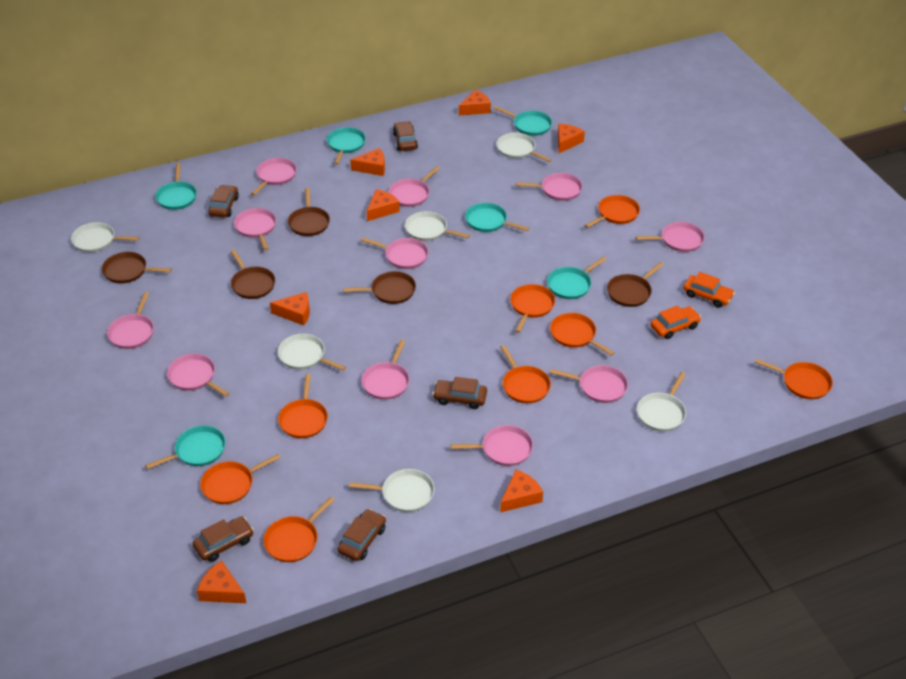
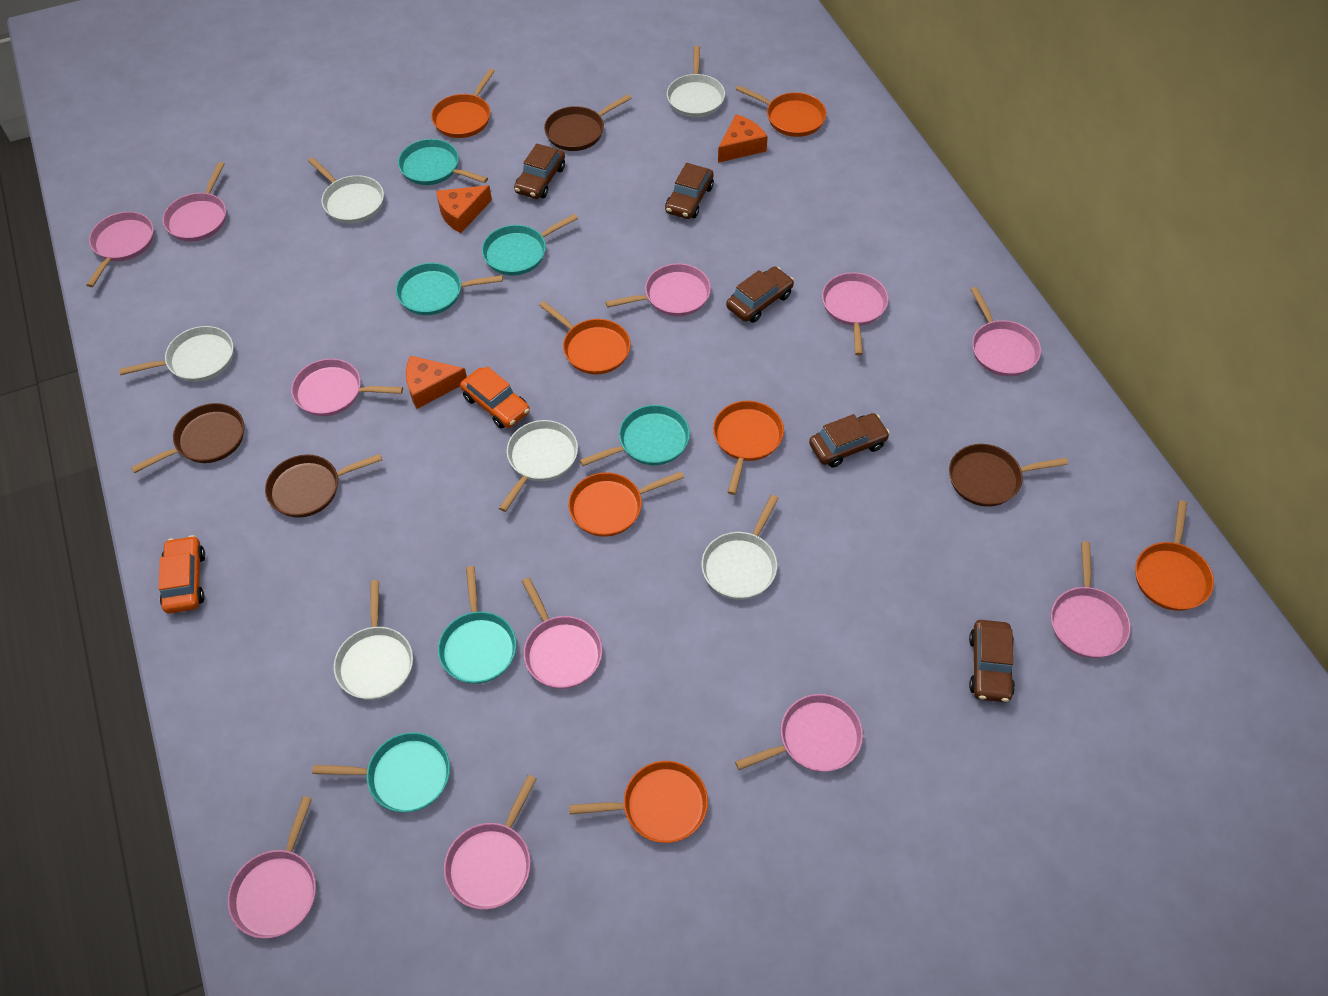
brown pan: 5 -> 4
orange cheese: 7 -> 3
orange pan: 8 -> 7

